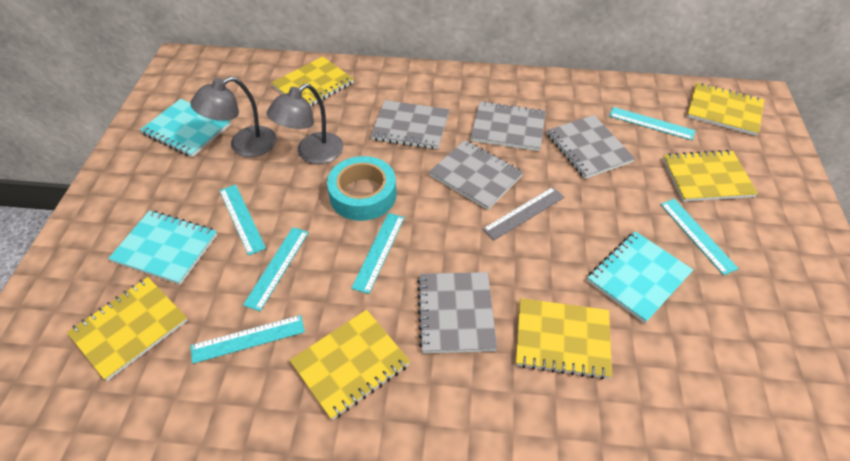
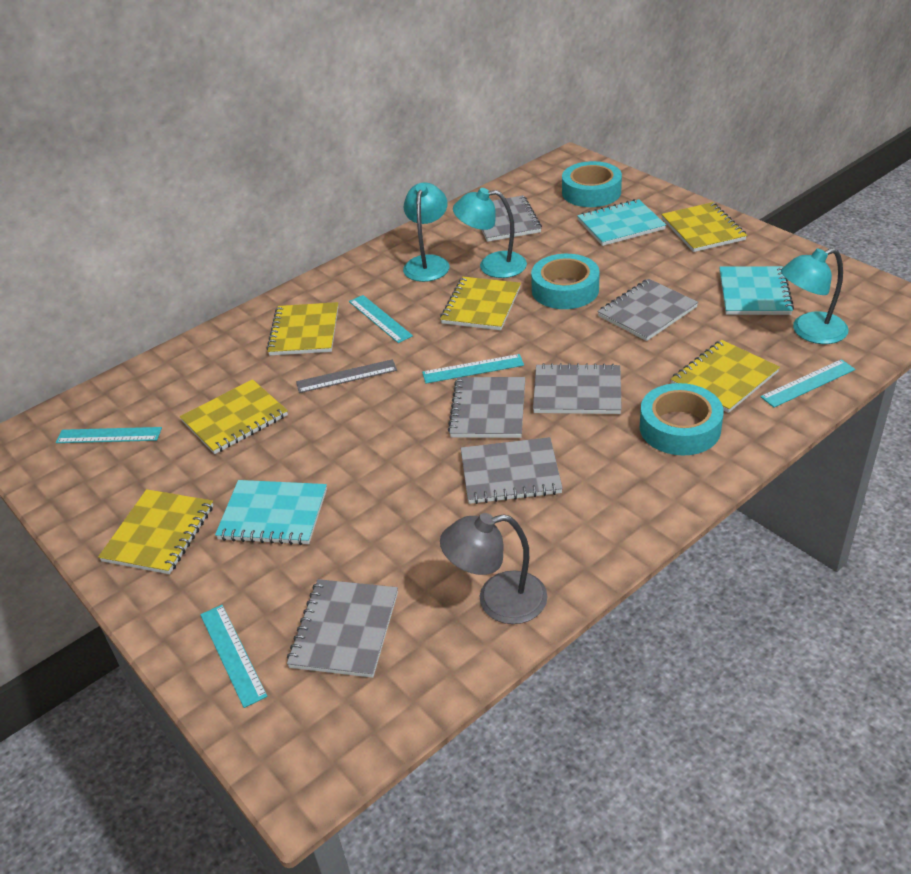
grey lamp: 2 -> 1
grey notebook: 5 -> 6
turquoise lamp: 0 -> 3
turquoise ruler: 6 -> 5
turquoise tape: 1 -> 3

